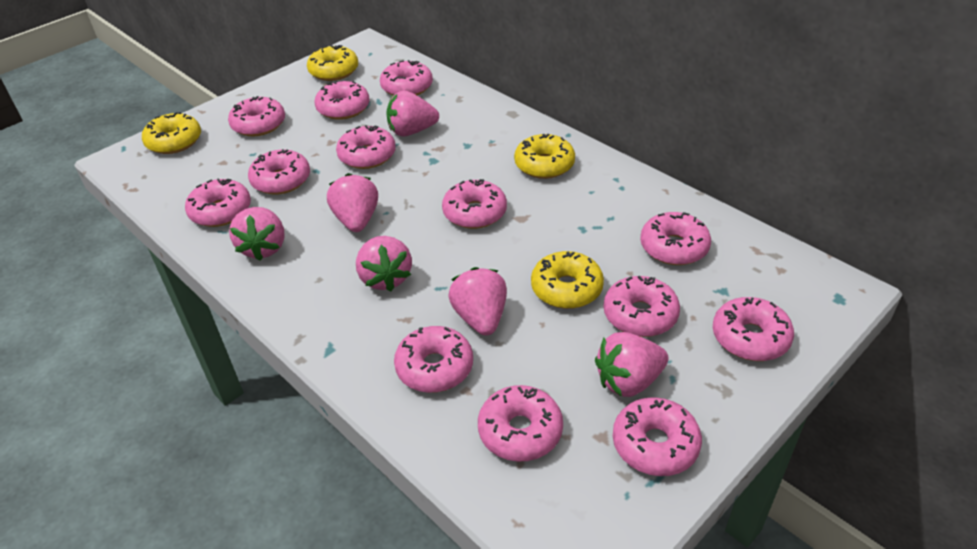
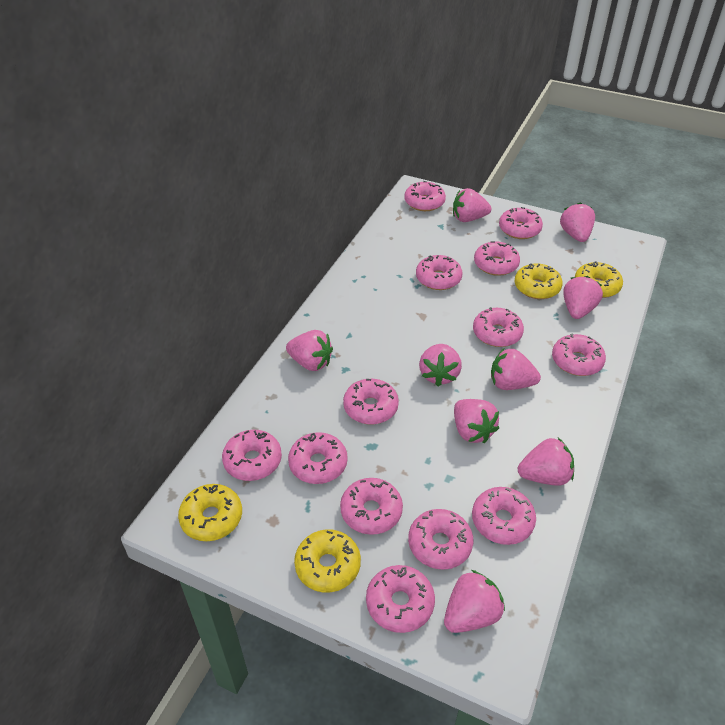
pink strawberry: 6 -> 9

